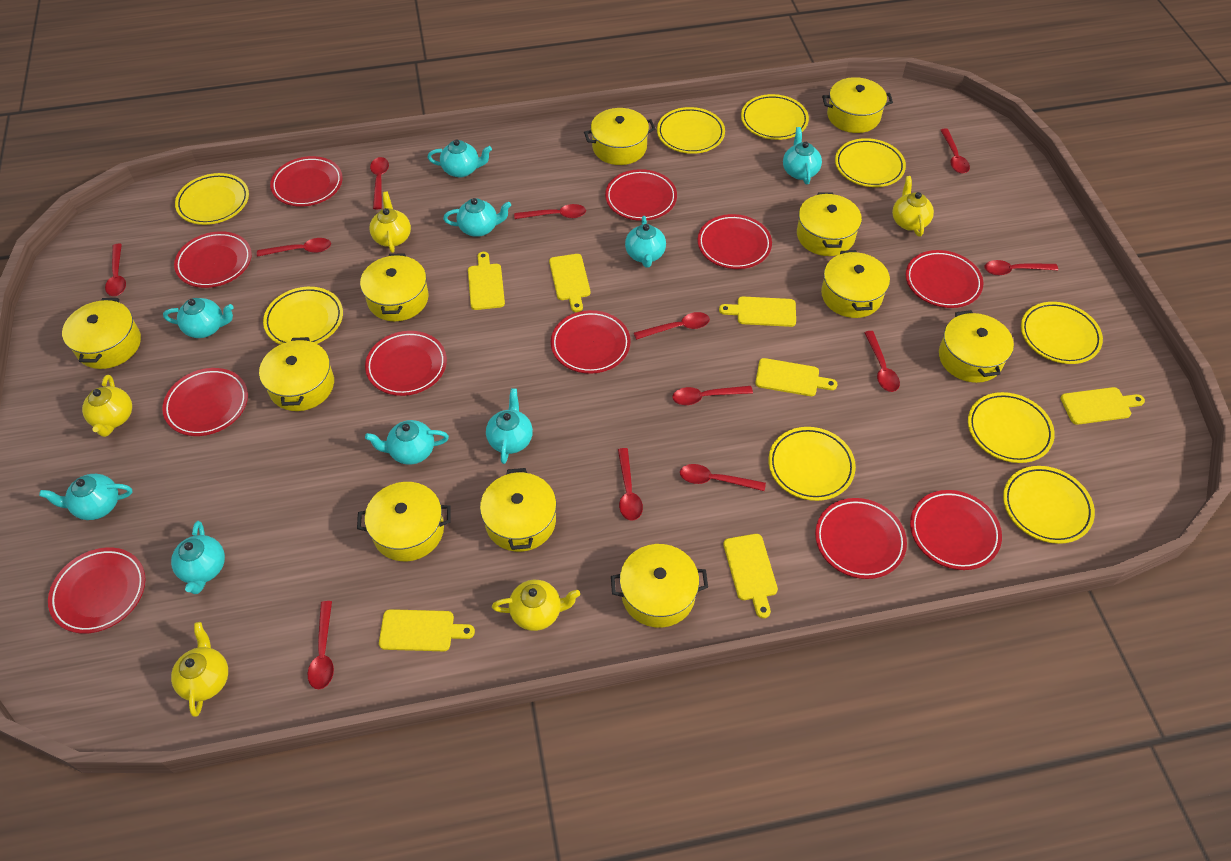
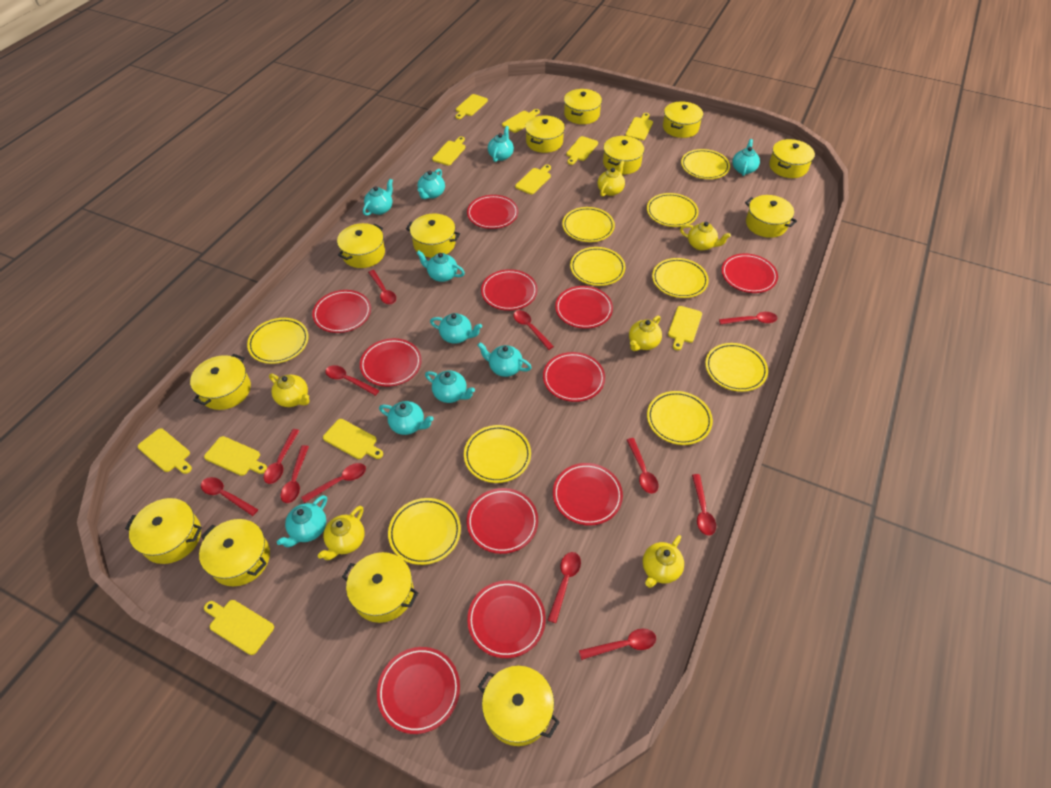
turquoise teapot: 9 -> 10
yellow cutting board: 7 -> 11
yellow plate: 9 -> 10
yellow pot: 11 -> 13
yellow teapot: 5 -> 6

